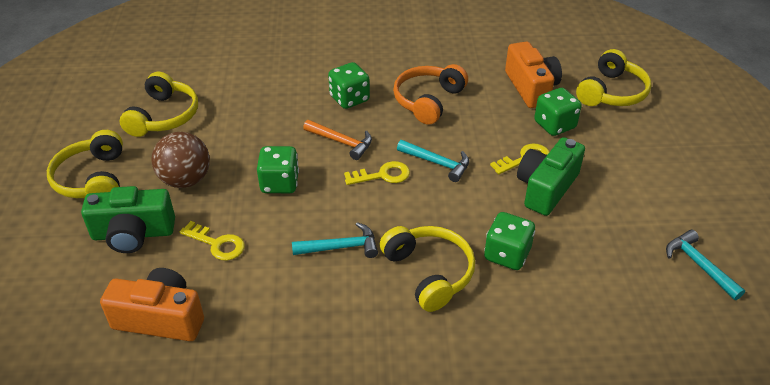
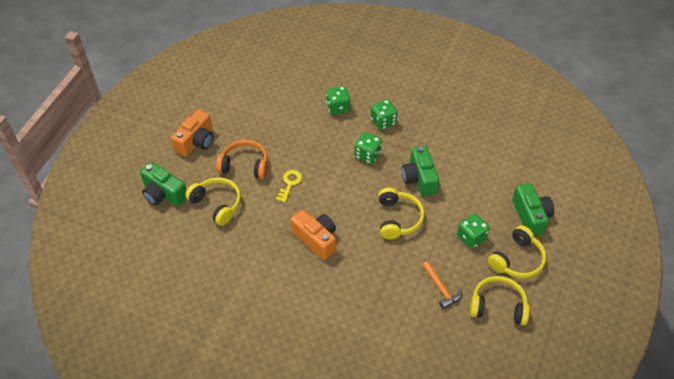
brown ball: 1 -> 0
green camera: 2 -> 3
turquoise hammer: 3 -> 0
yellow key: 3 -> 1

